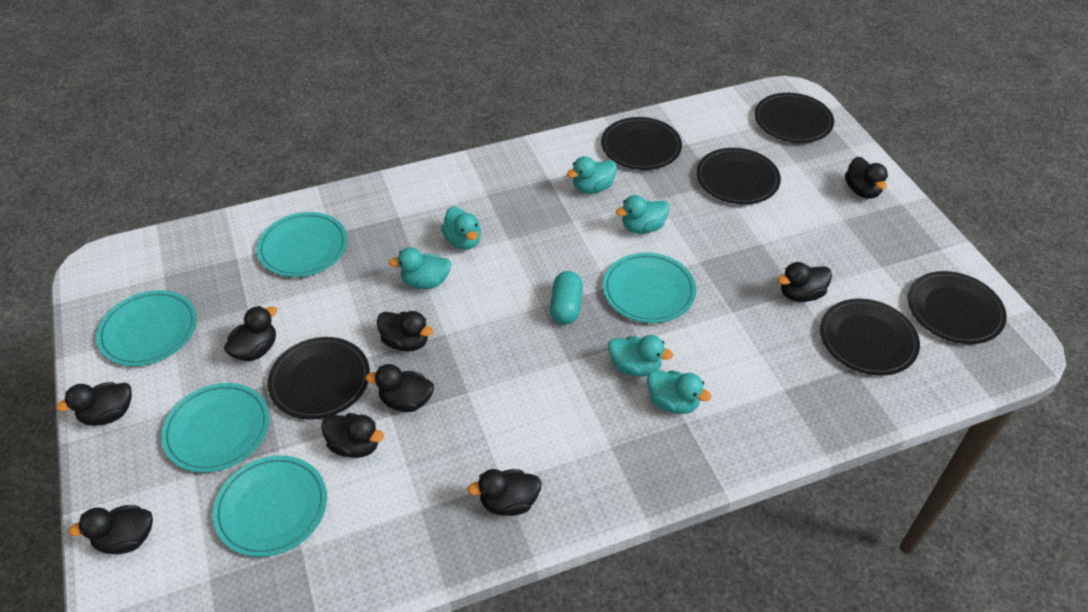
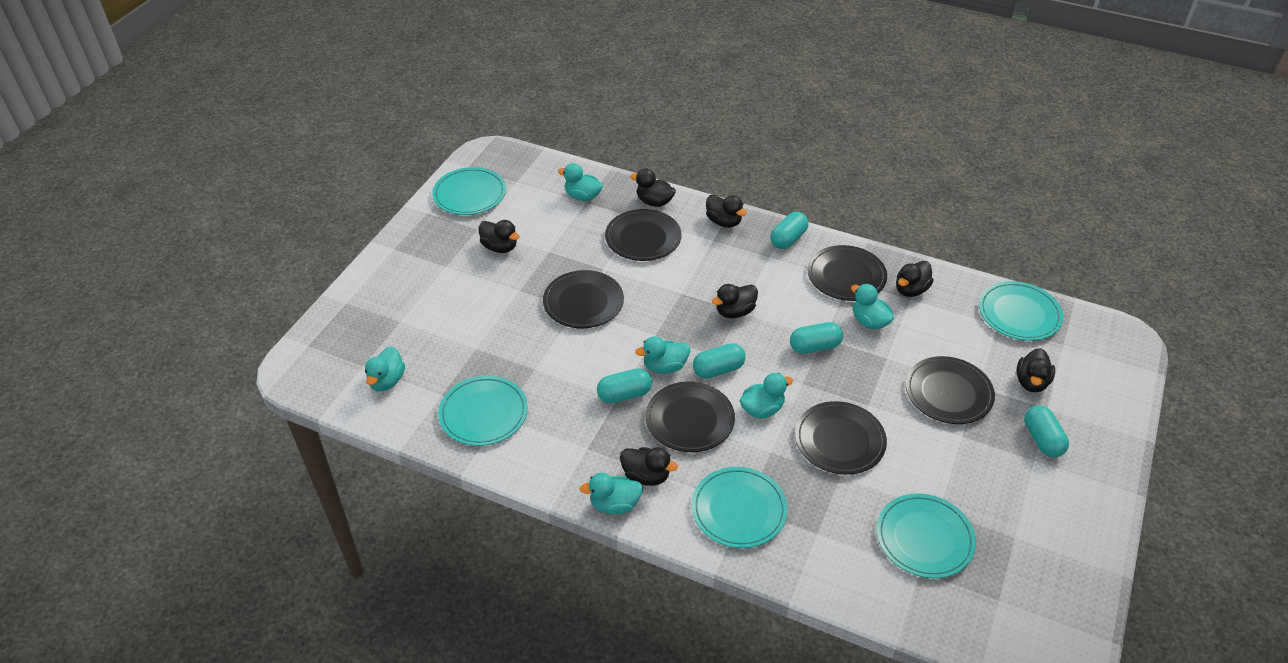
black duck: 9 -> 7
turquoise capsule: 1 -> 5

